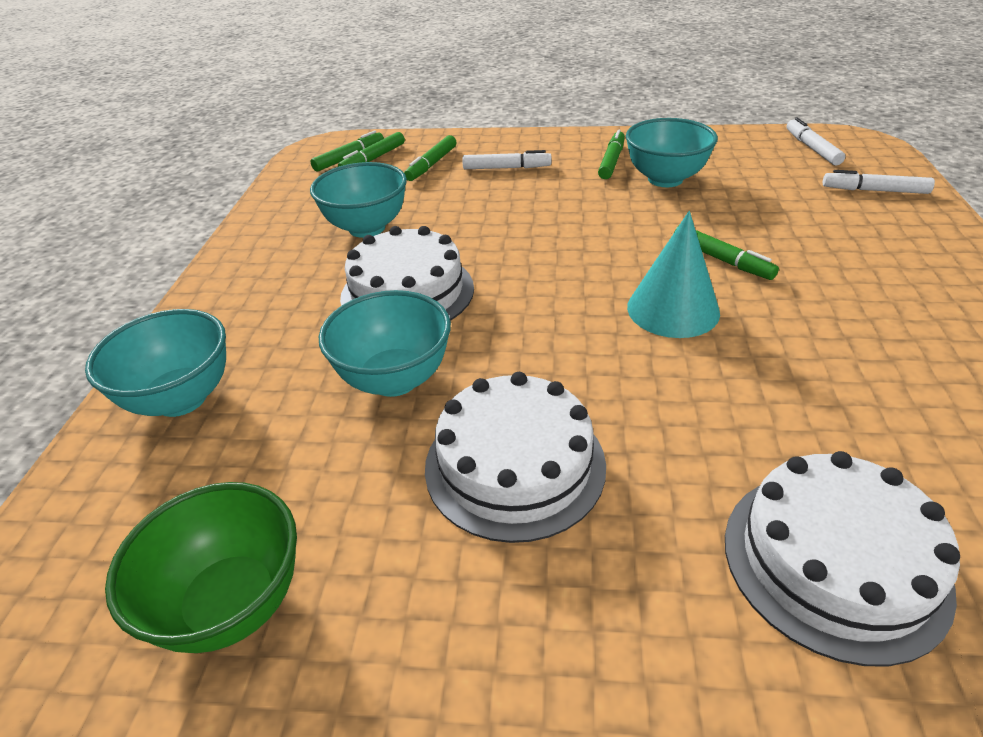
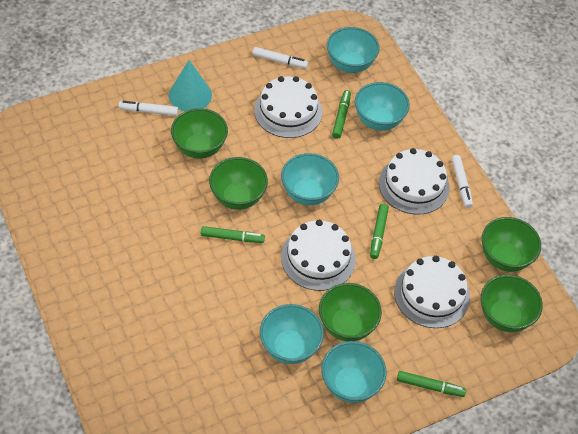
green bowl: 1 -> 5
green marker: 5 -> 4
turquoise bowl: 4 -> 5
white cake: 3 -> 4

